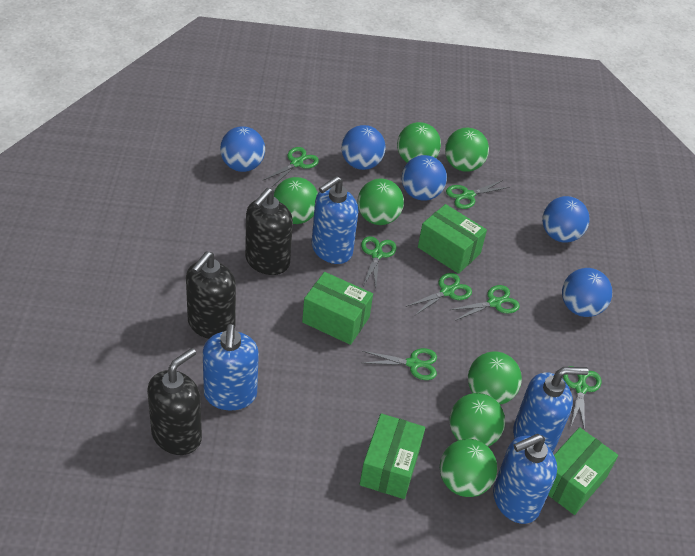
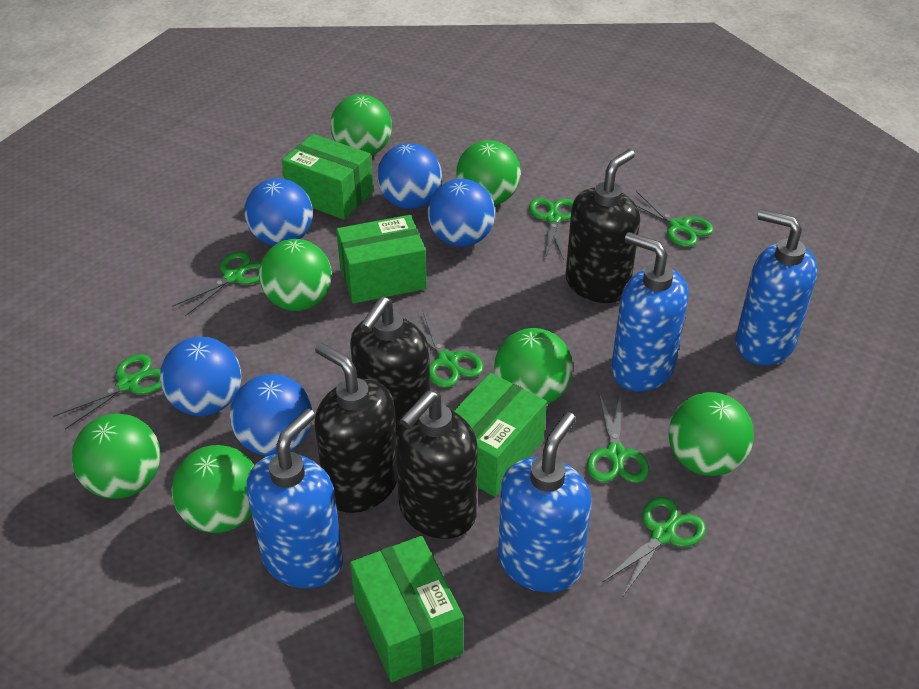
black soap dispenser: 3 -> 4

